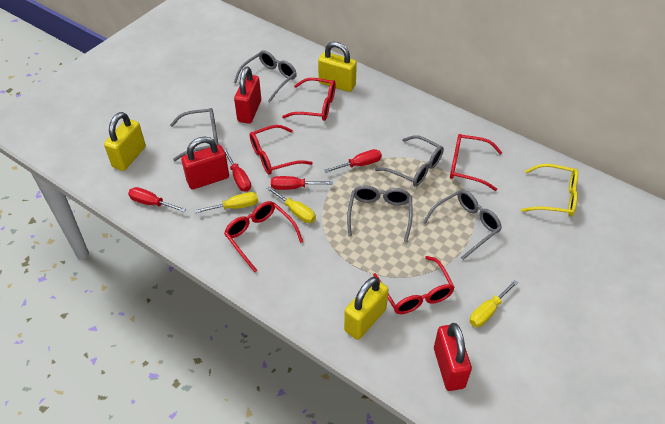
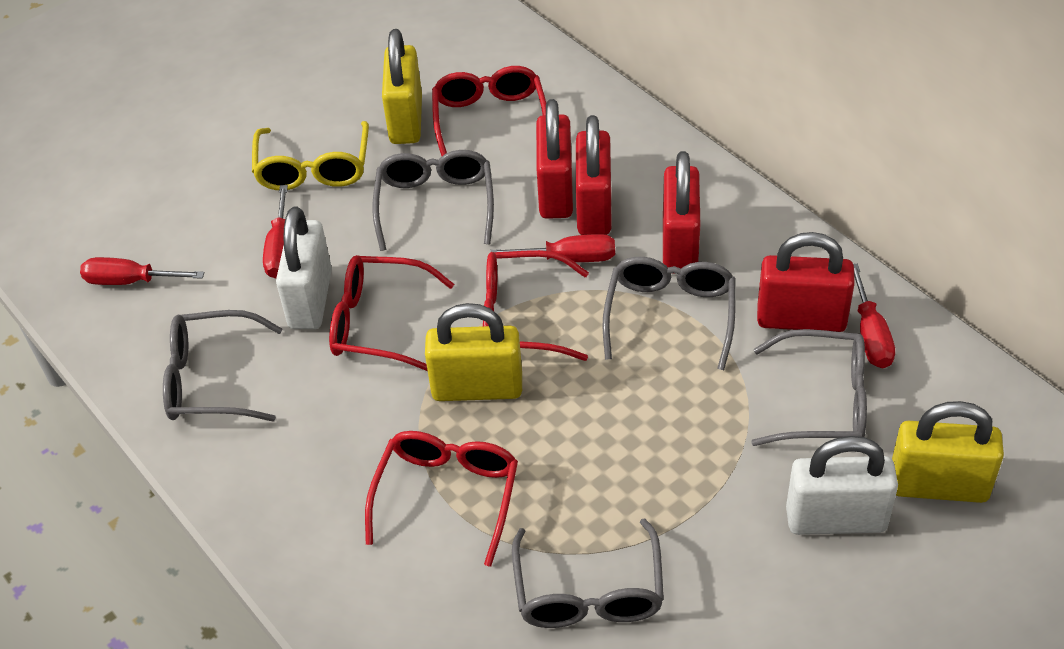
red glasses: 5 -> 4
red padlock: 3 -> 4
white padlock: 0 -> 2
yellow screwdriver: 3 -> 0

